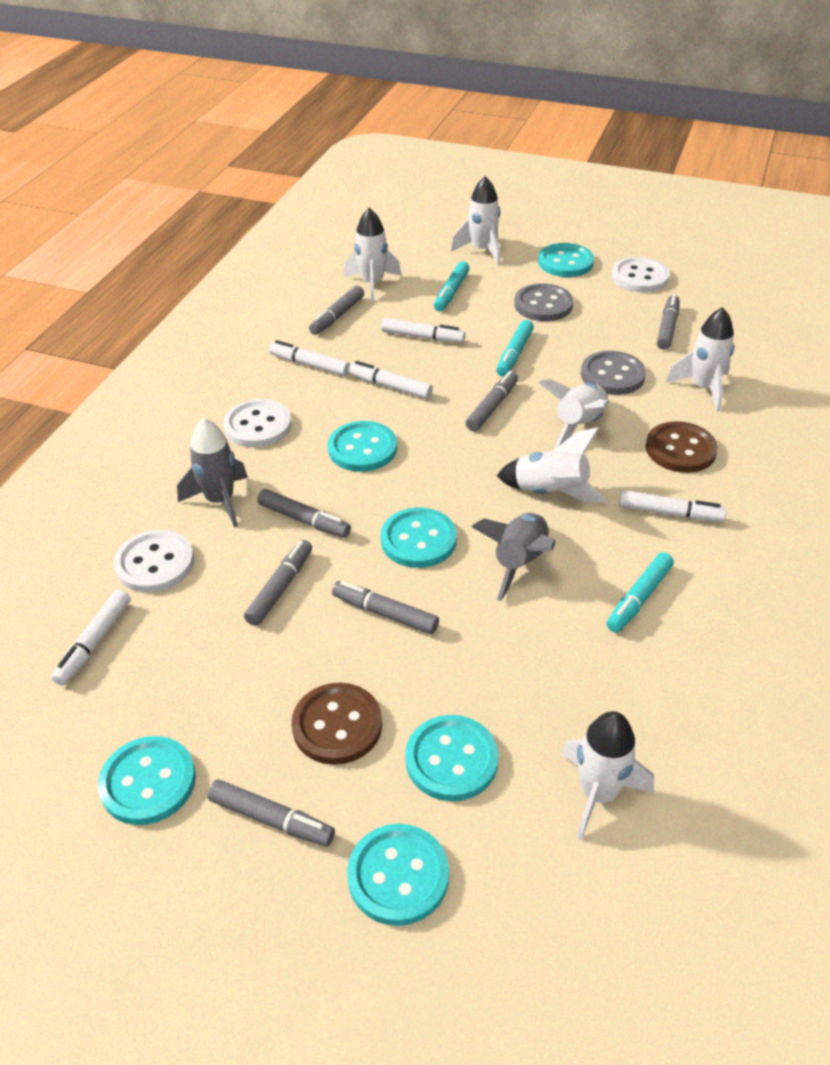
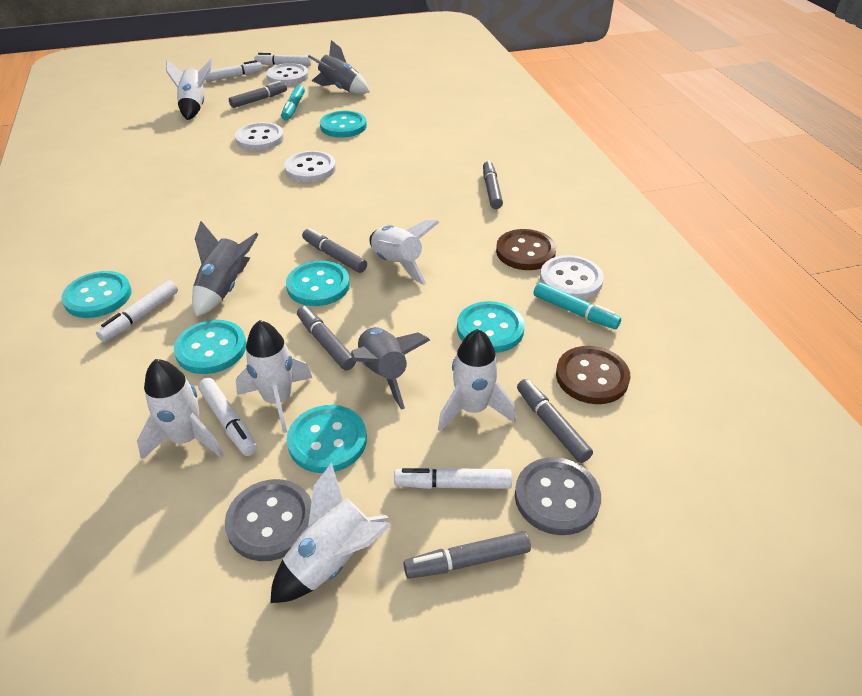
grey marker: 7 -> 6
grey rocket: 2 -> 3
turquoise marker: 3 -> 2
white button: 3 -> 4

